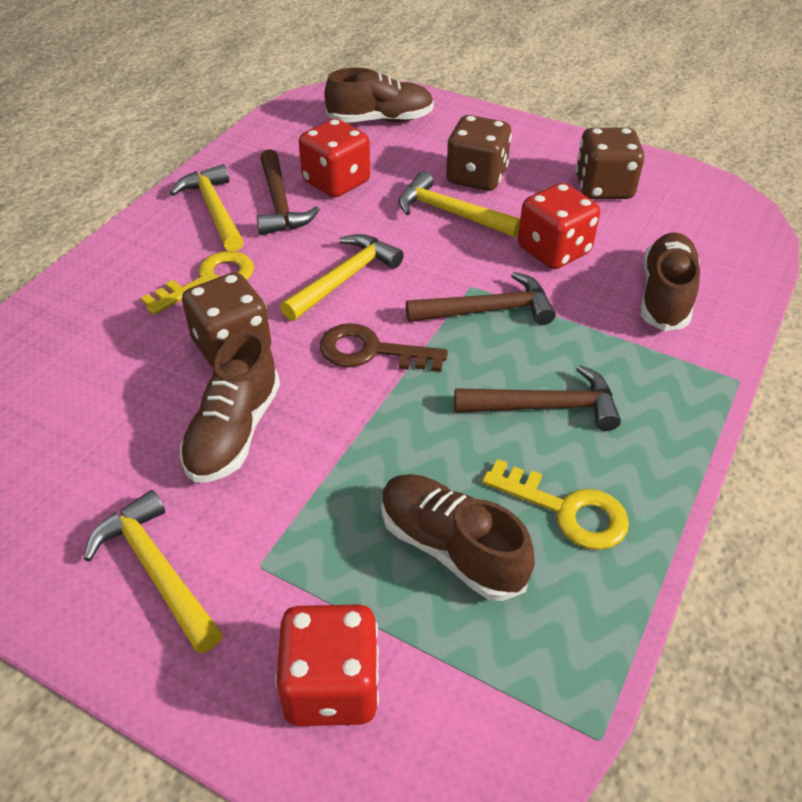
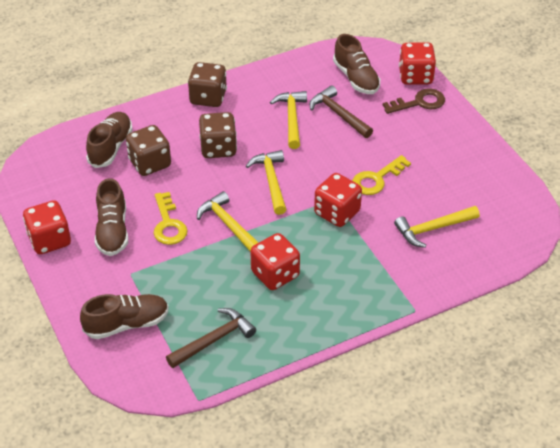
brown hammer: 3 -> 2
red dice: 3 -> 4

